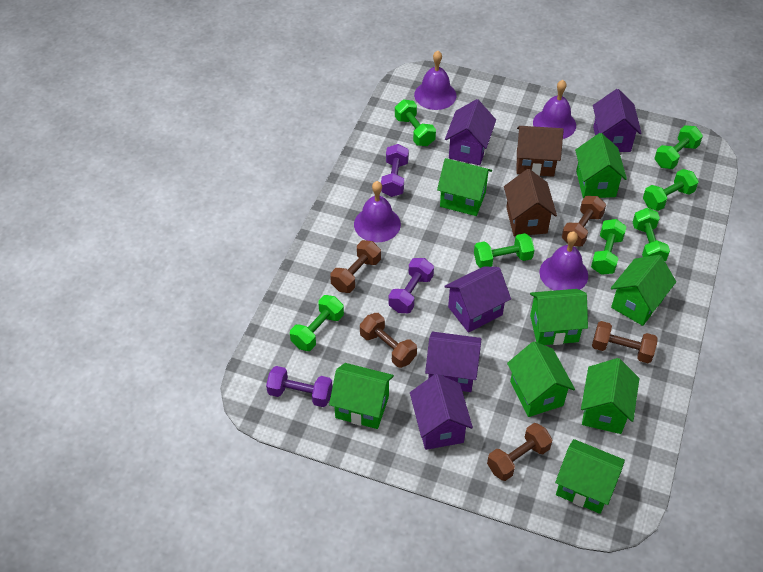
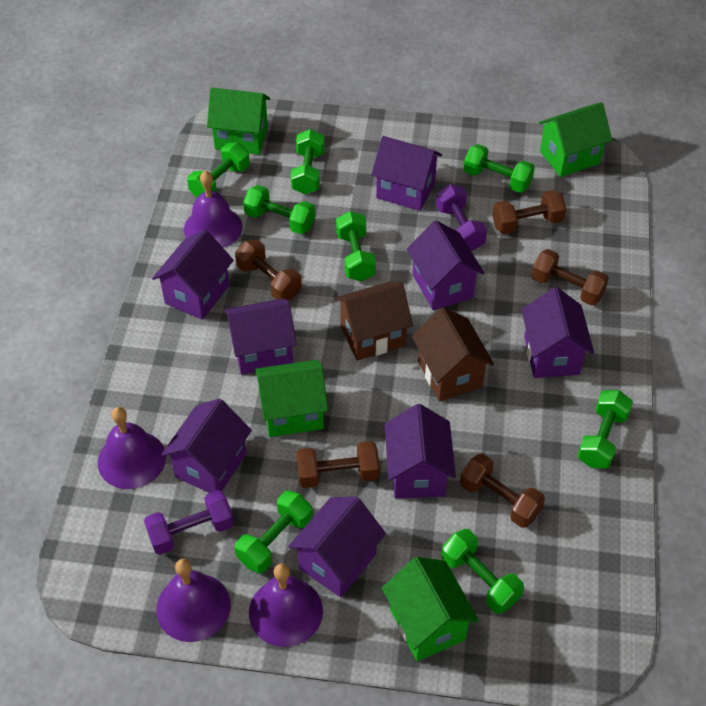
green dumbbell: 7 -> 8
green house: 8 -> 4
purple dumbbell: 3 -> 2
purple house: 5 -> 8

